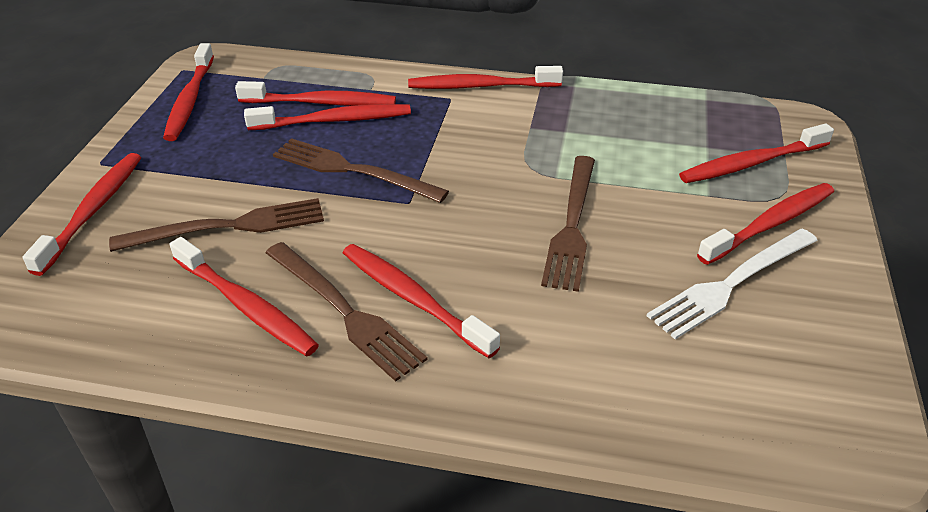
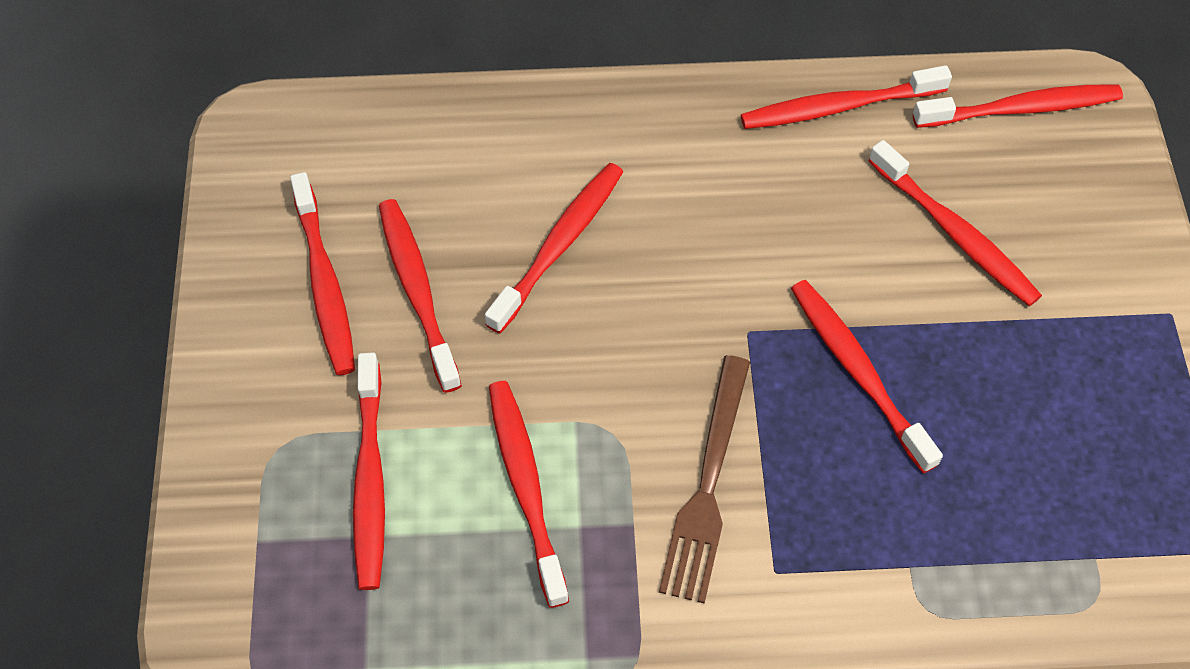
brown fork: 4 -> 1
white fork: 1 -> 0

